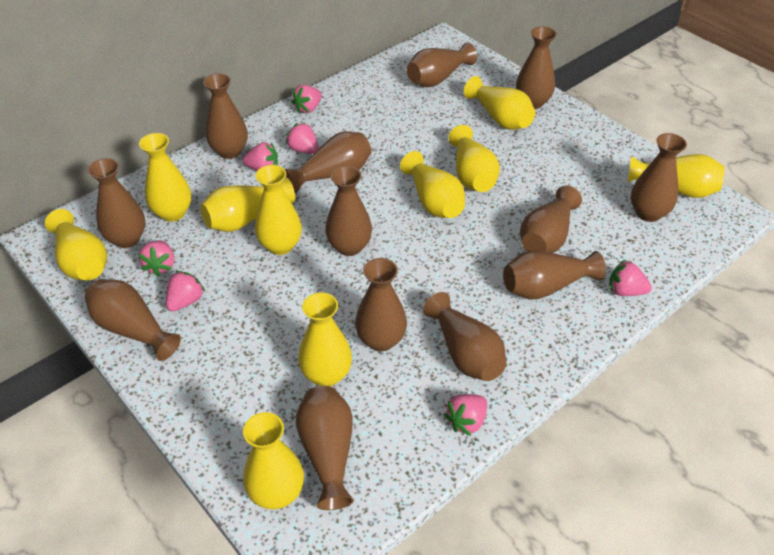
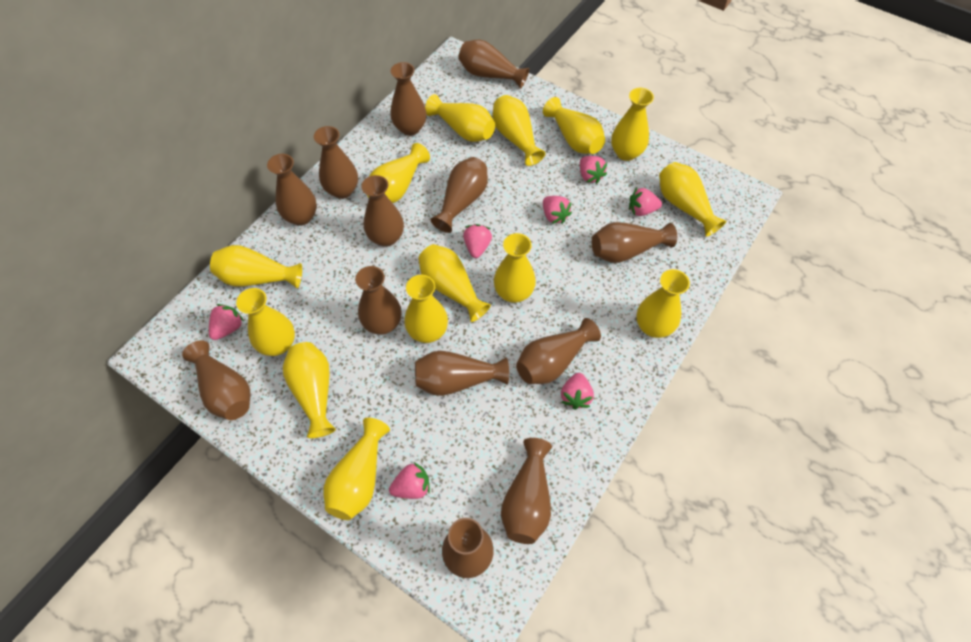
yellow vase: 10 -> 14

